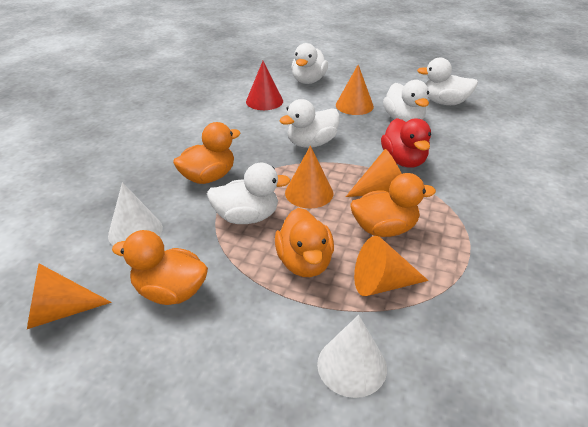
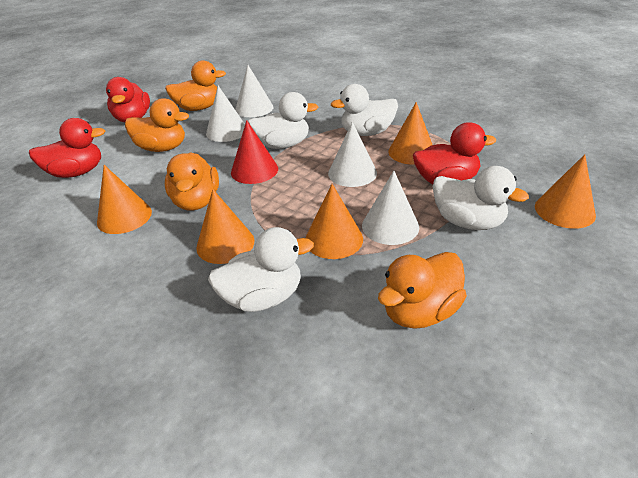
red duck: 1 -> 3
white cone: 2 -> 4
white duck: 5 -> 4

